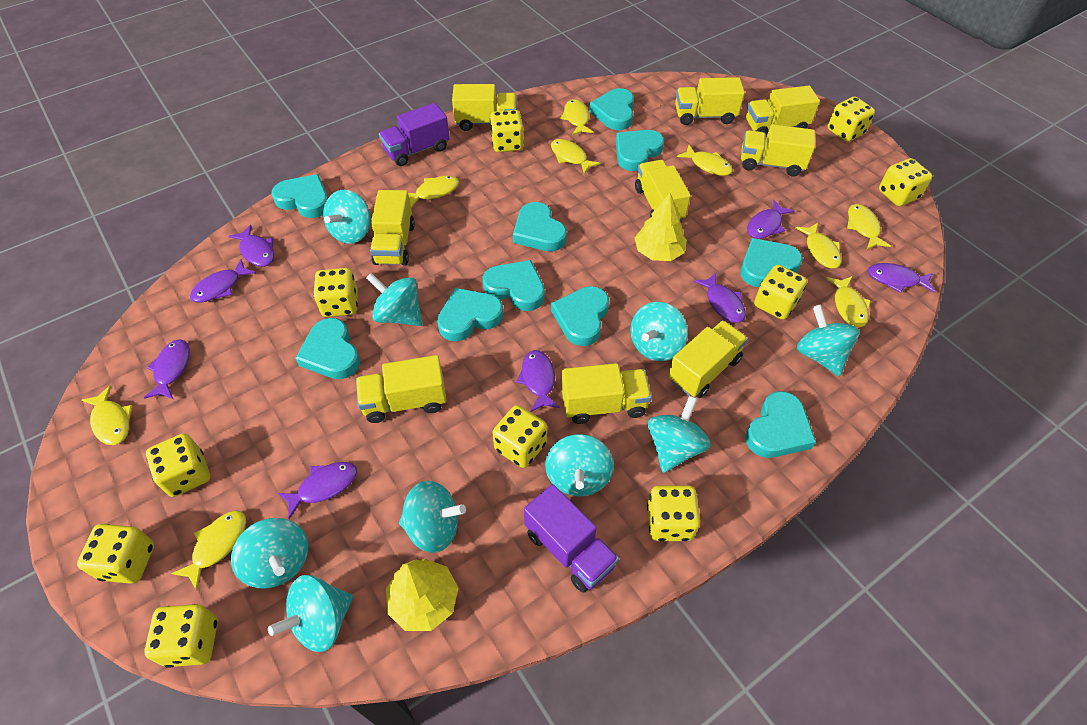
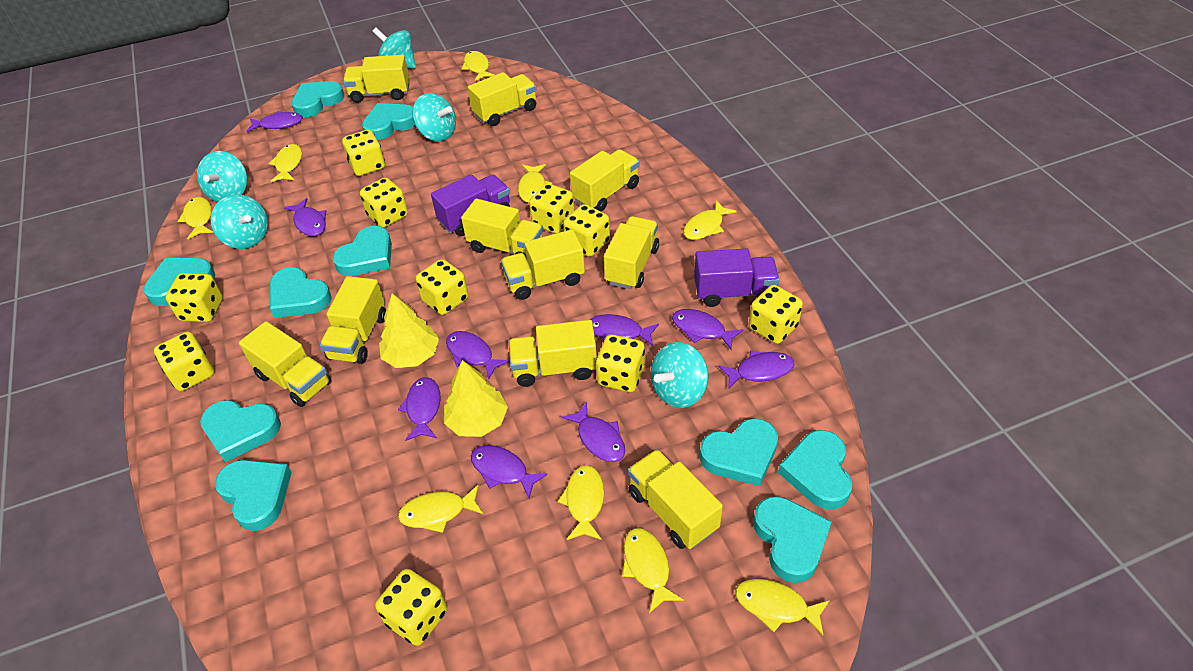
purple fish: 8 -> 9
turquoise spinning top: 9 -> 5
yellow truck: 9 -> 10

